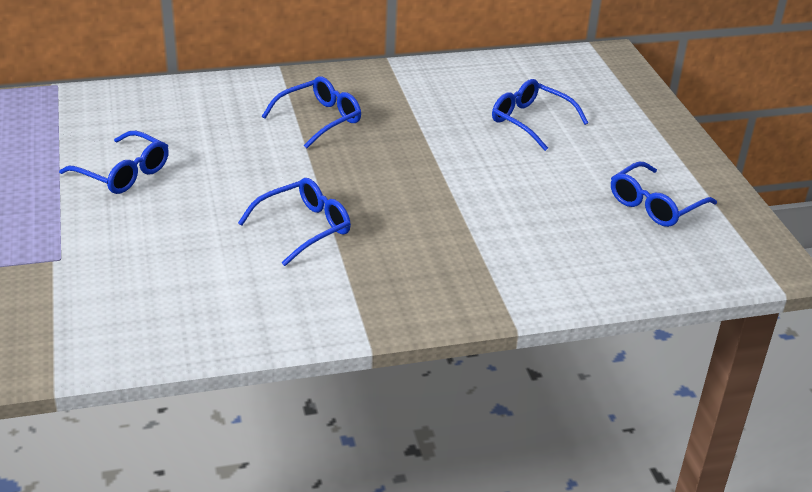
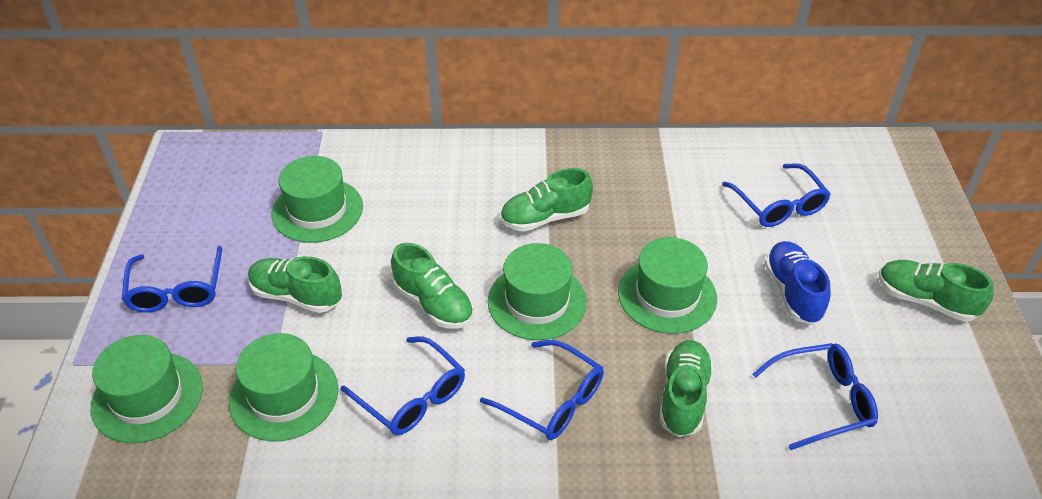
blue shoe: 0 -> 1
green hat: 0 -> 5
green shoe: 0 -> 5

